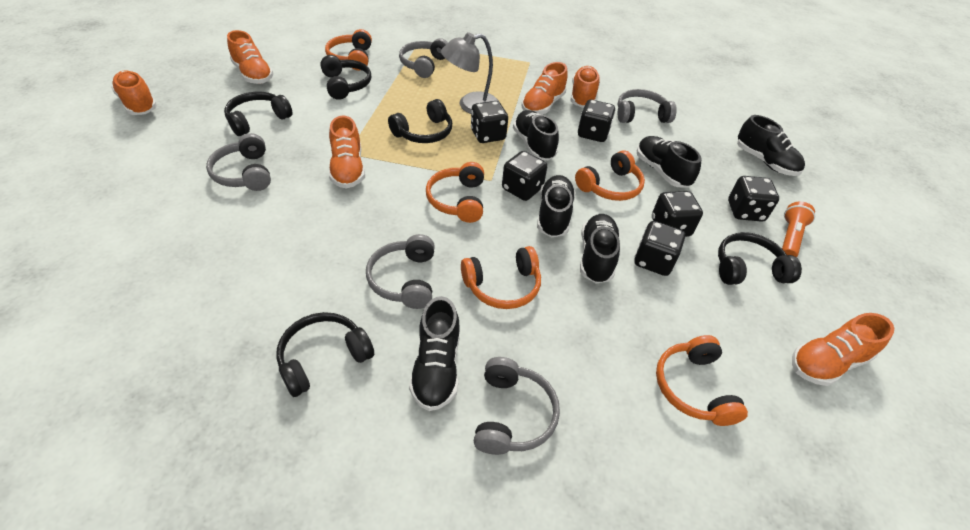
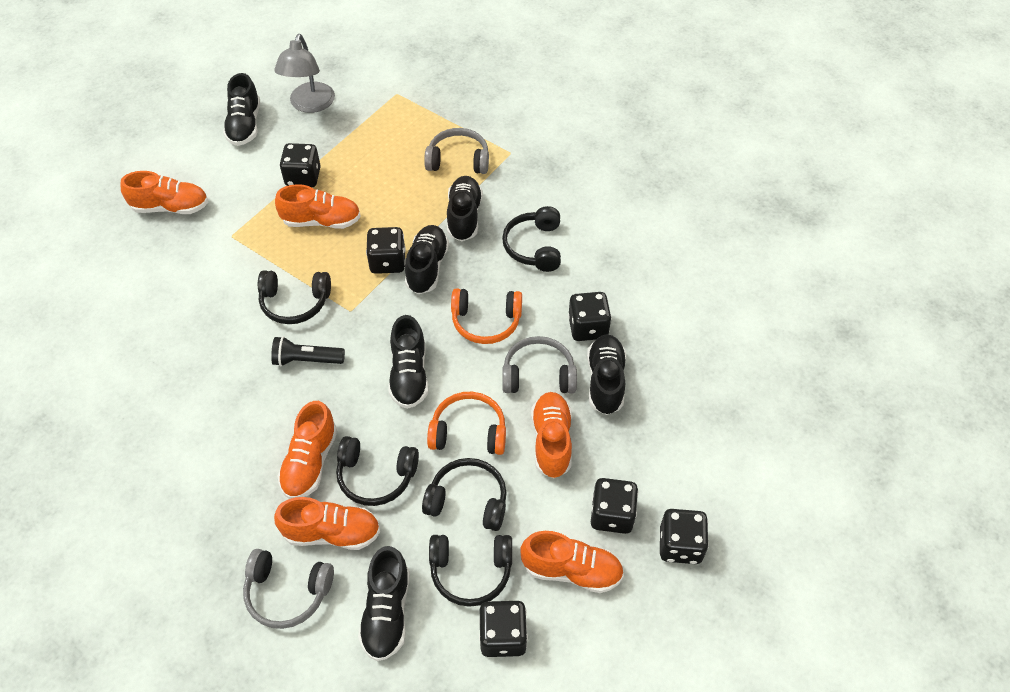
black flashlight: 0 -> 1
grey headphones: 5 -> 3
orange flashlight: 1 -> 0
orange headphones: 5 -> 2

